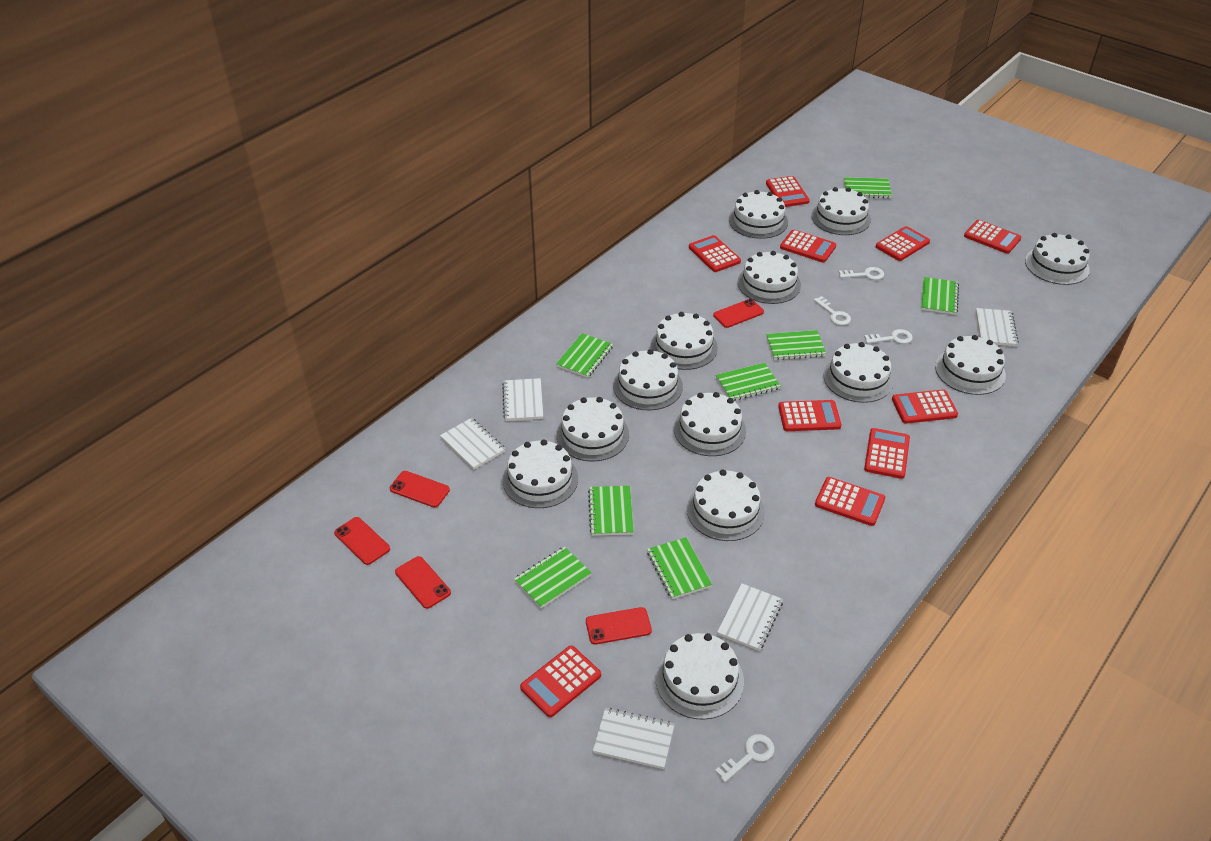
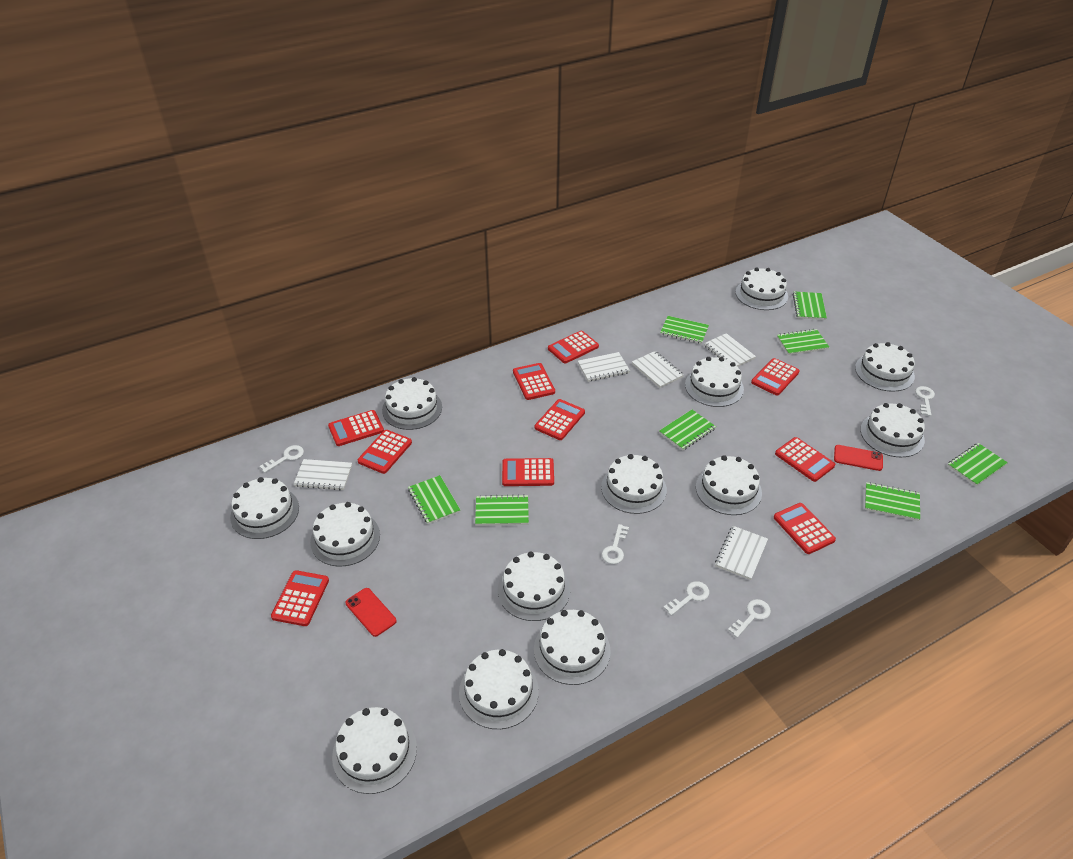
red phone: 5 -> 2
white key: 4 -> 5

